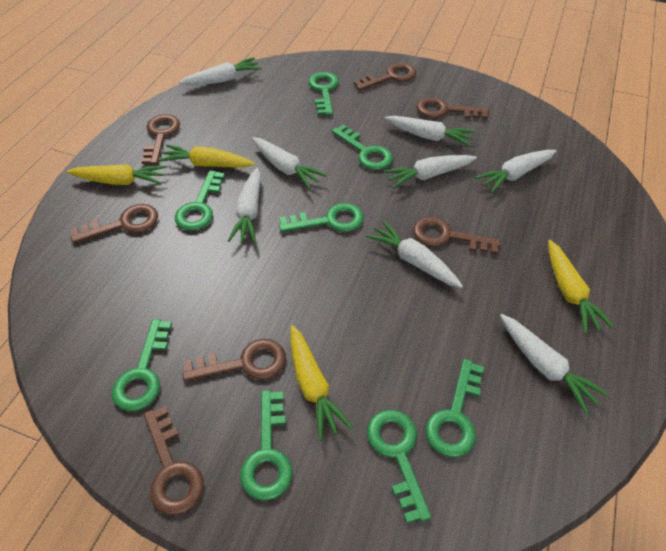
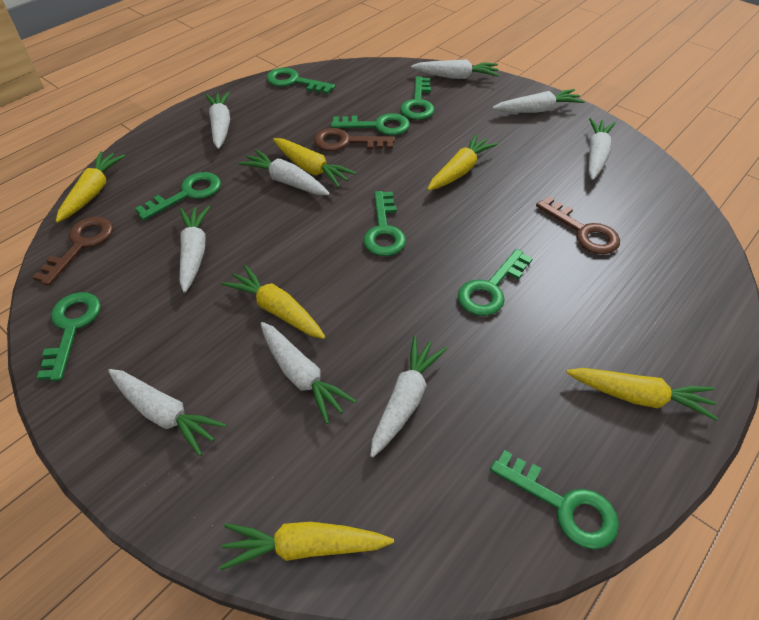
brown key: 7 -> 3
white carrot: 8 -> 9
yellow carrot: 4 -> 6

